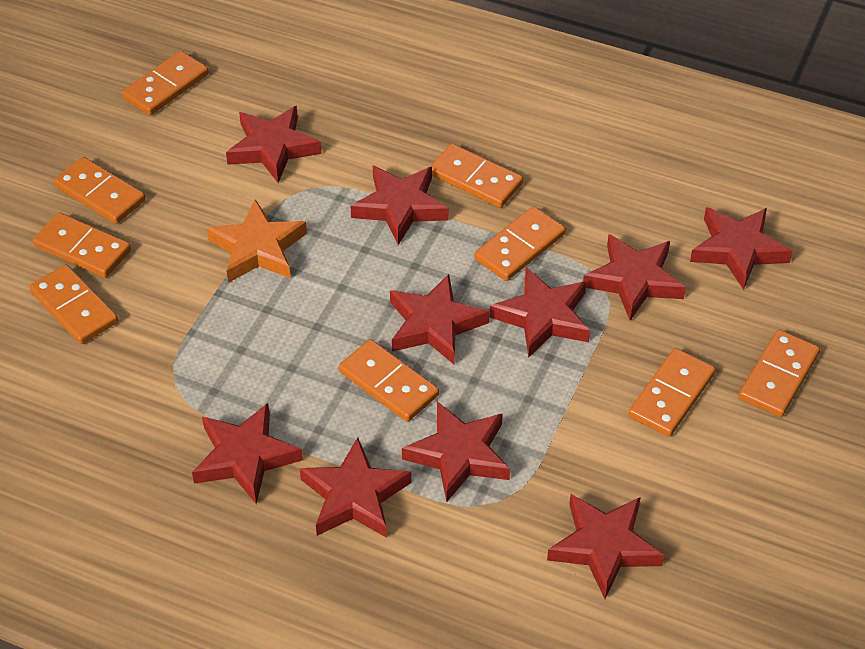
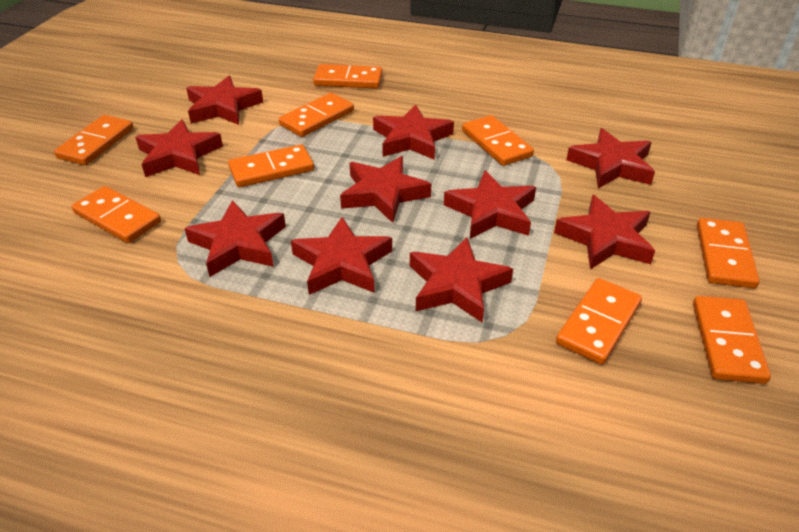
orange star: 1 -> 0

